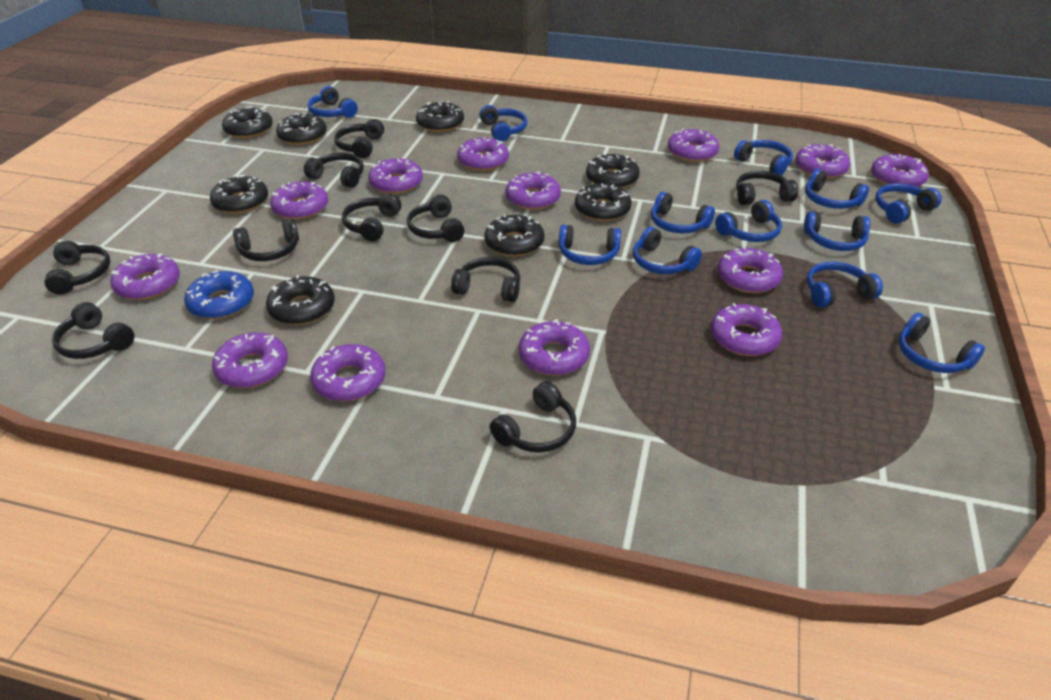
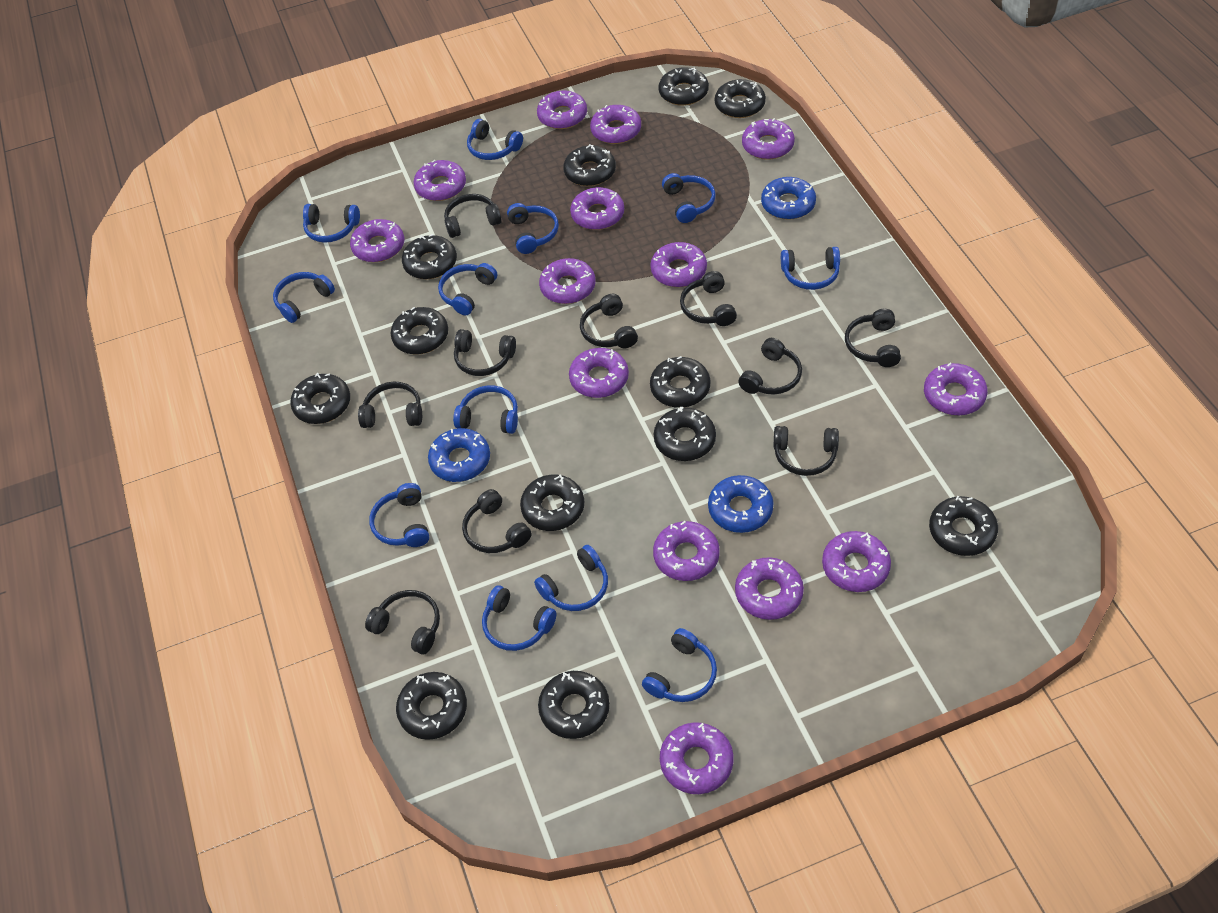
black donut: 8 -> 12
blue donut: 1 -> 3
purple donut: 13 -> 14

